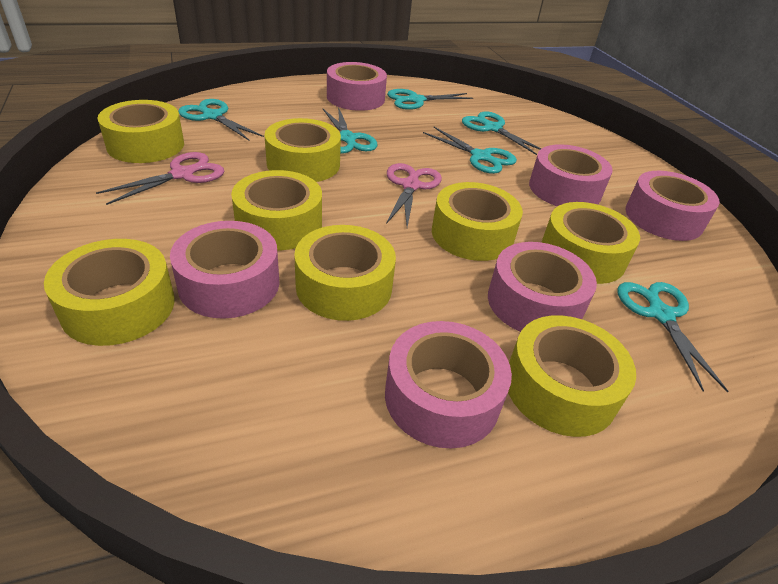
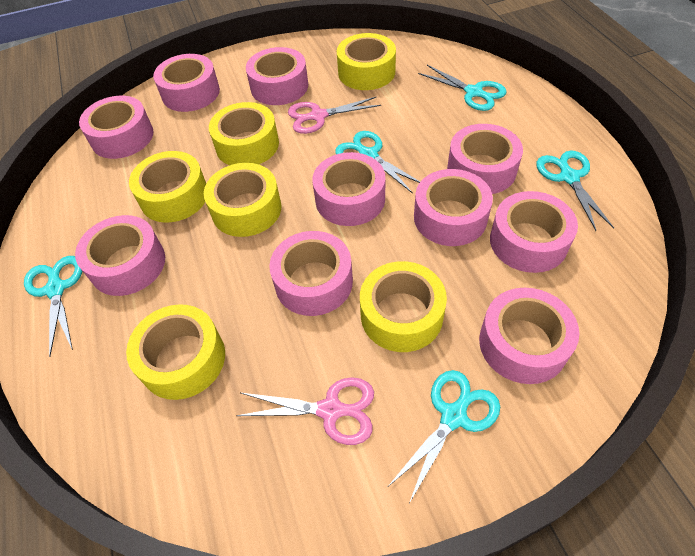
pink tape: 6 -> 10
turquoise scissors: 6 -> 5
yellow tape: 8 -> 6

